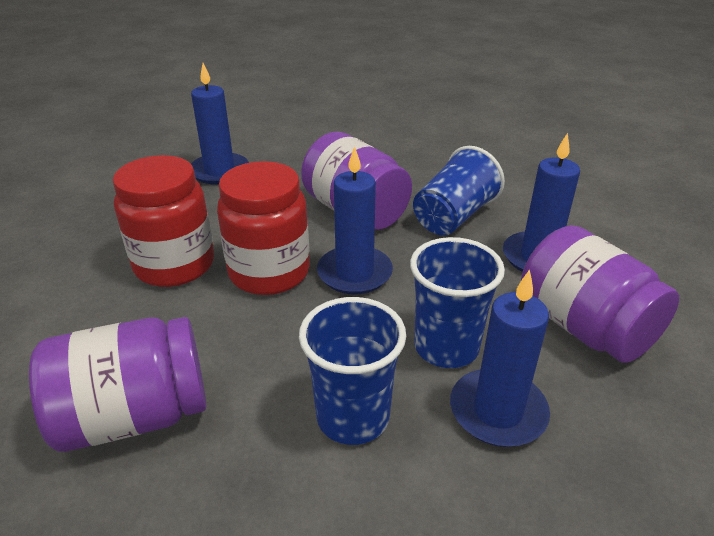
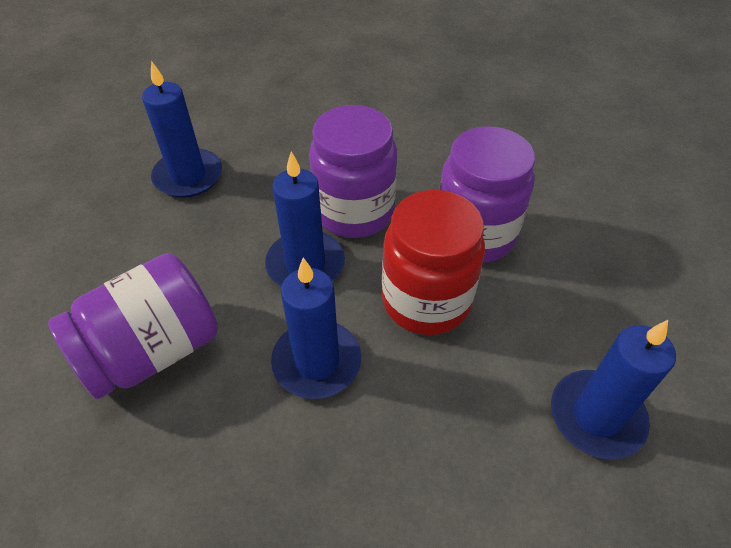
blue cup: 3 -> 0
red jar: 2 -> 1

